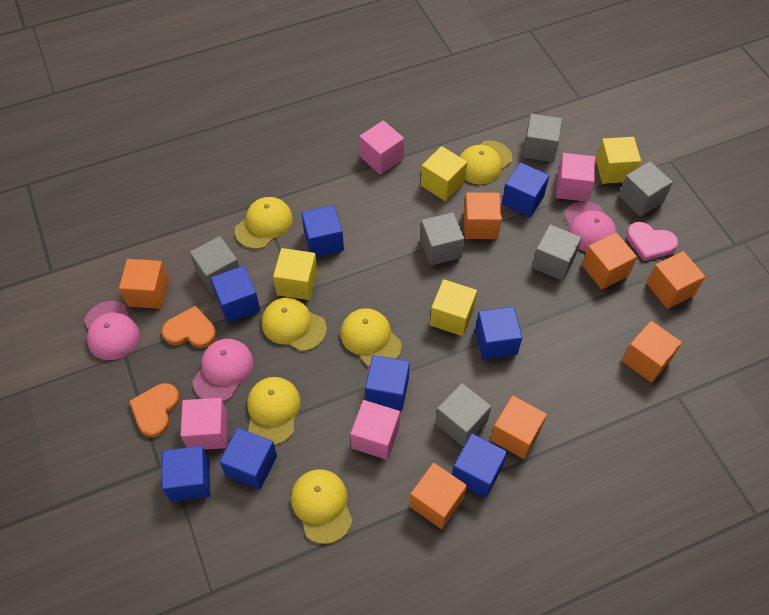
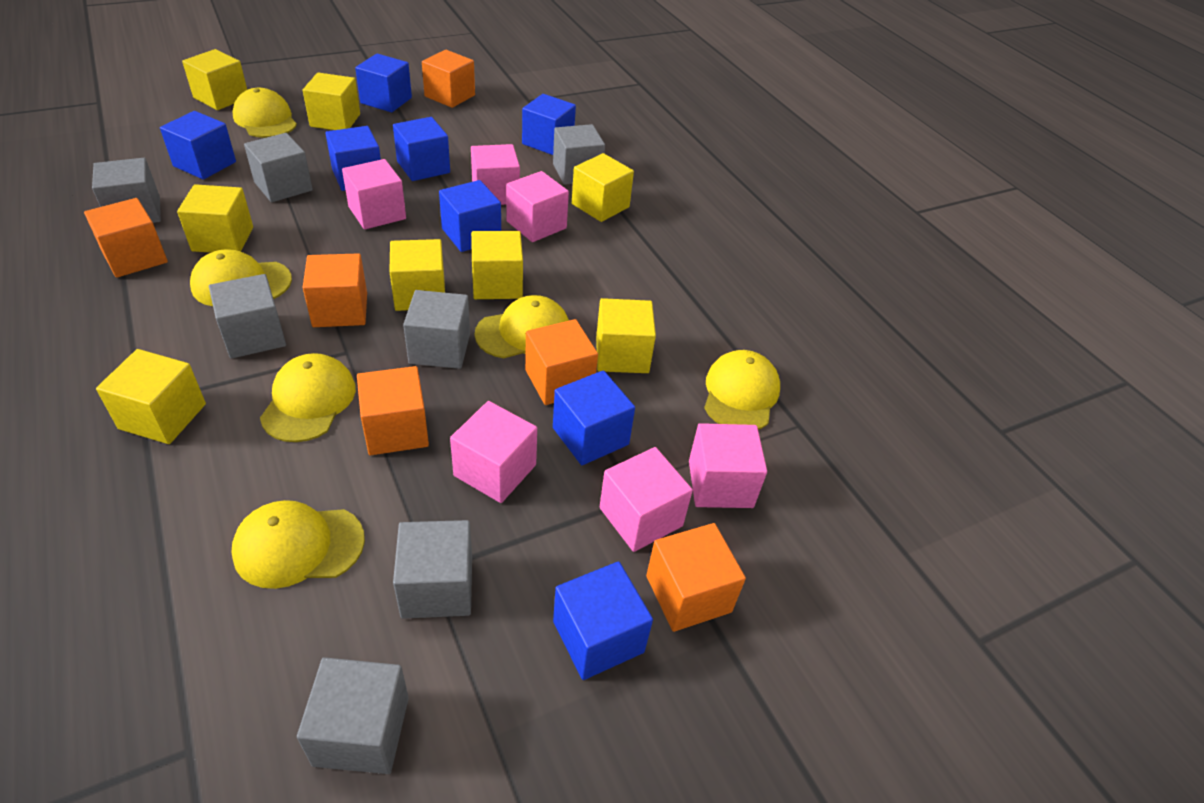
grey cube: 6 -> 7
orange cube: 7 -> 6
orange heart: 2 -> 0
pink cap: 3 -> 0
pink cube: 4 -> 6
pink heart: 1 -> 0
yellow cube: 4 -> 8

